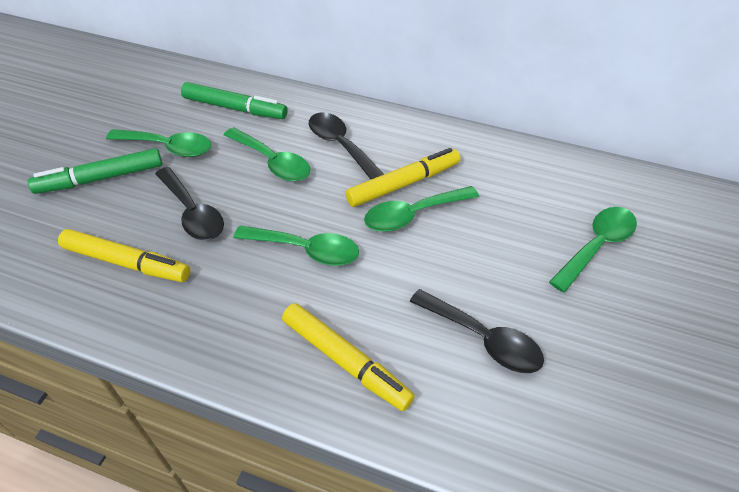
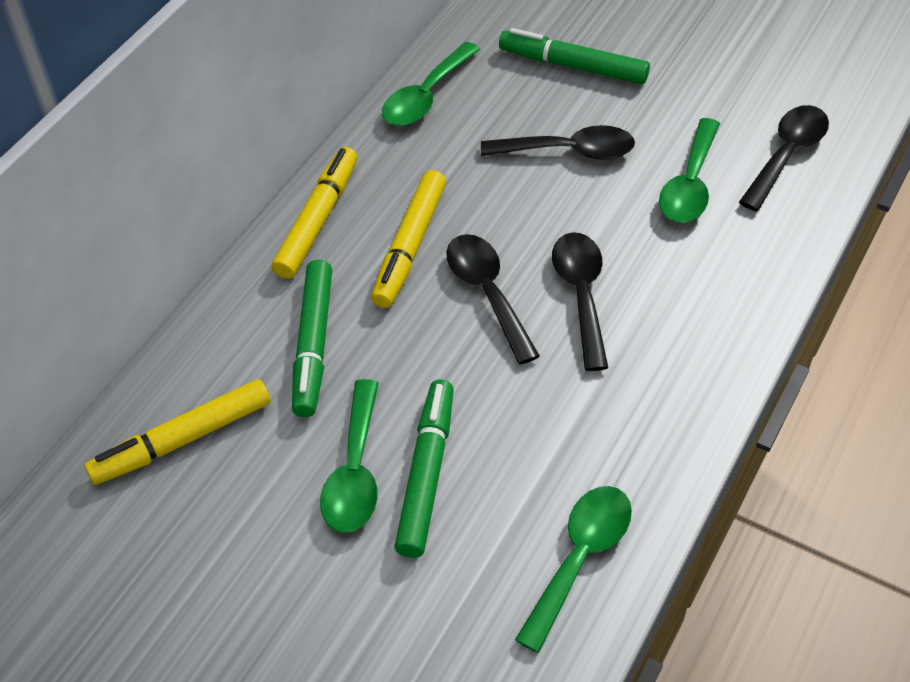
black spoon: 3 -> 4
green marker: 2 -> 3
green spoon: 5 -> 4

